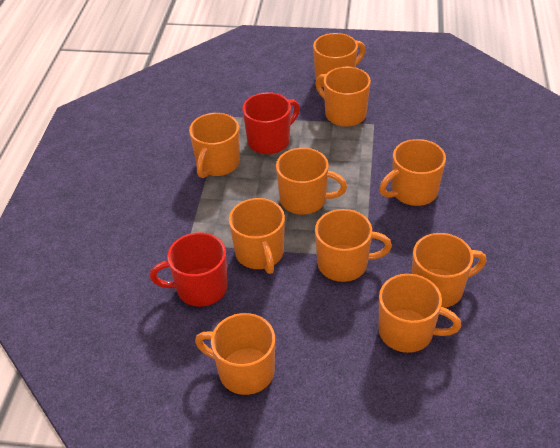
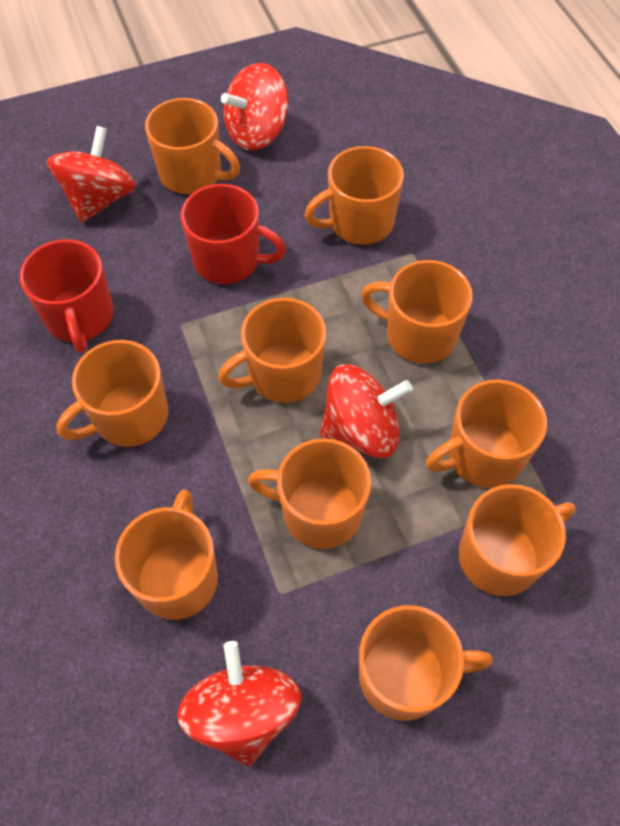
red spinning top: 0 -> 4

